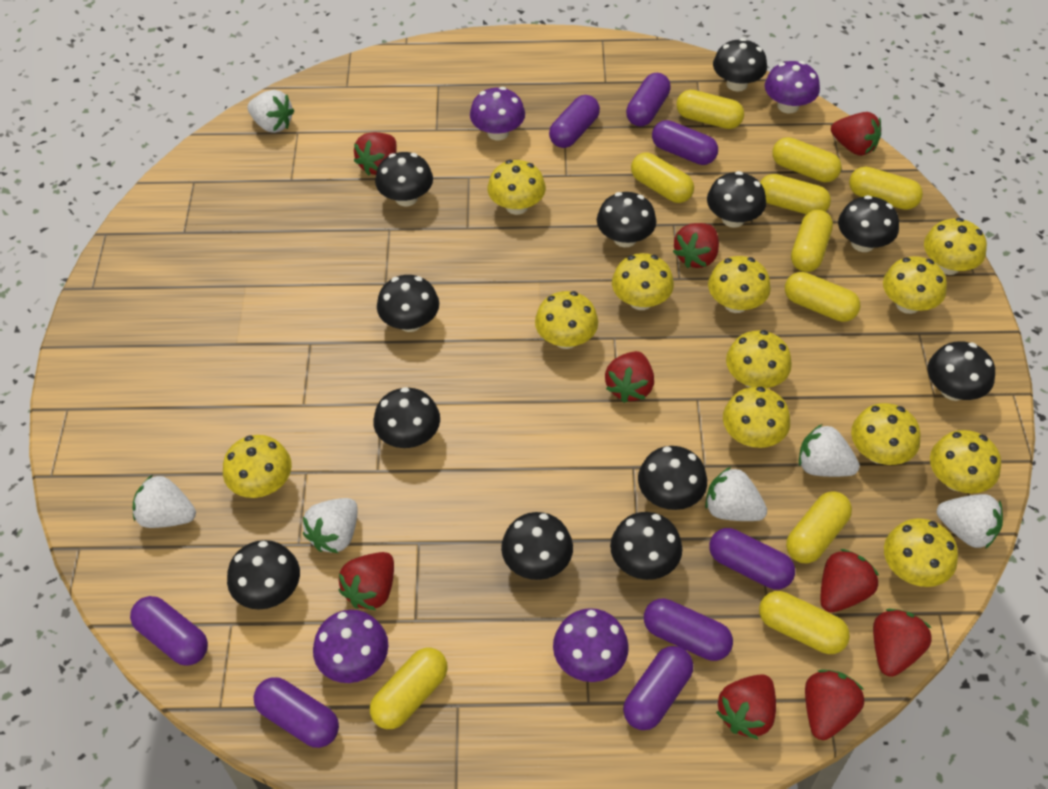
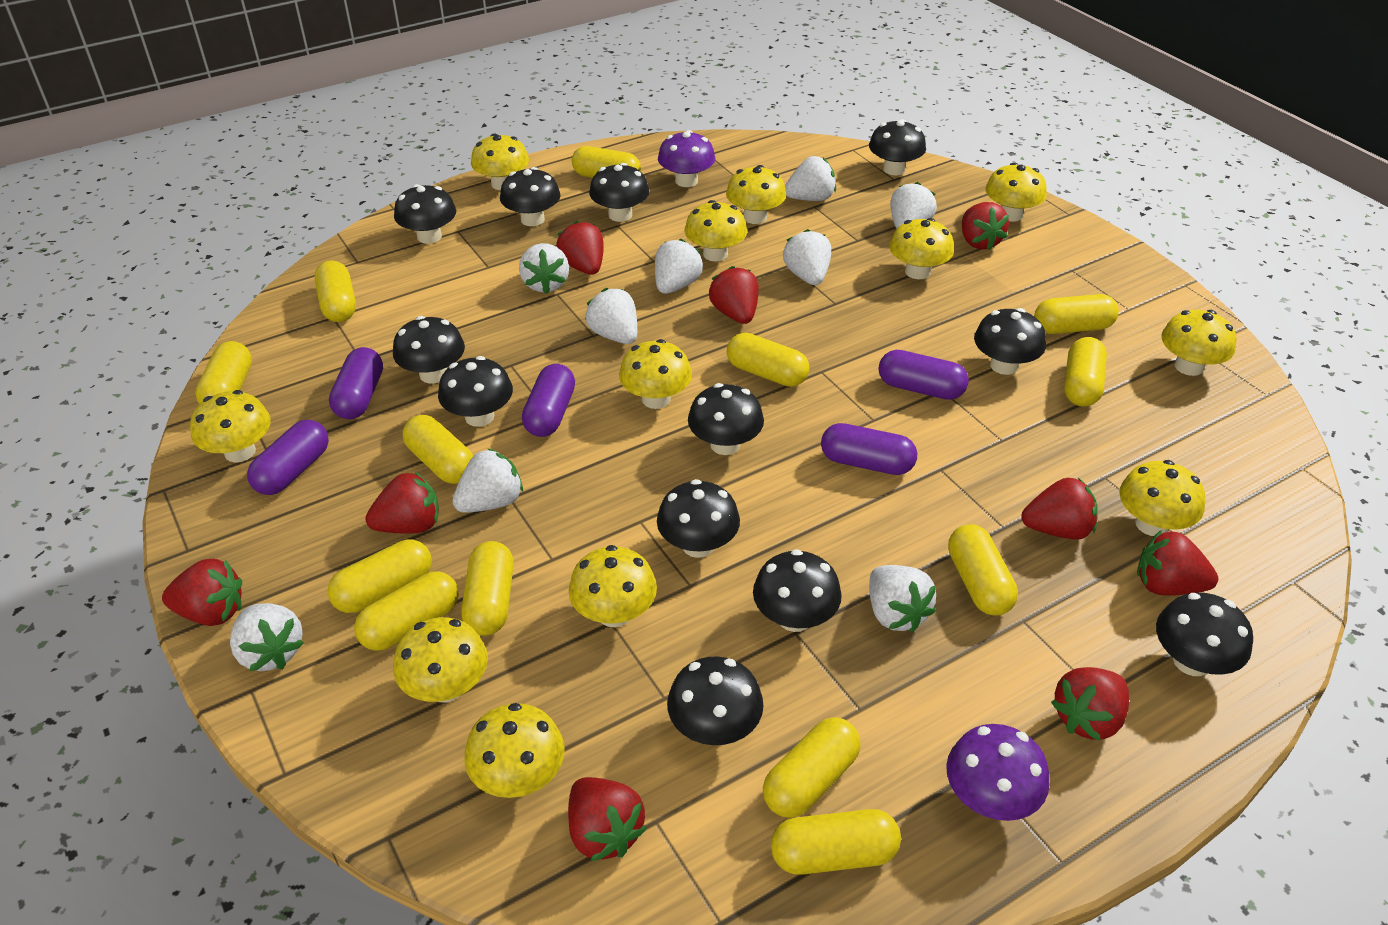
purple capsule: 8 -> 5
purple mushroom: 4 -> 2
white strawberry: 6 -> 9
yellow capsule: 10 -> 13

